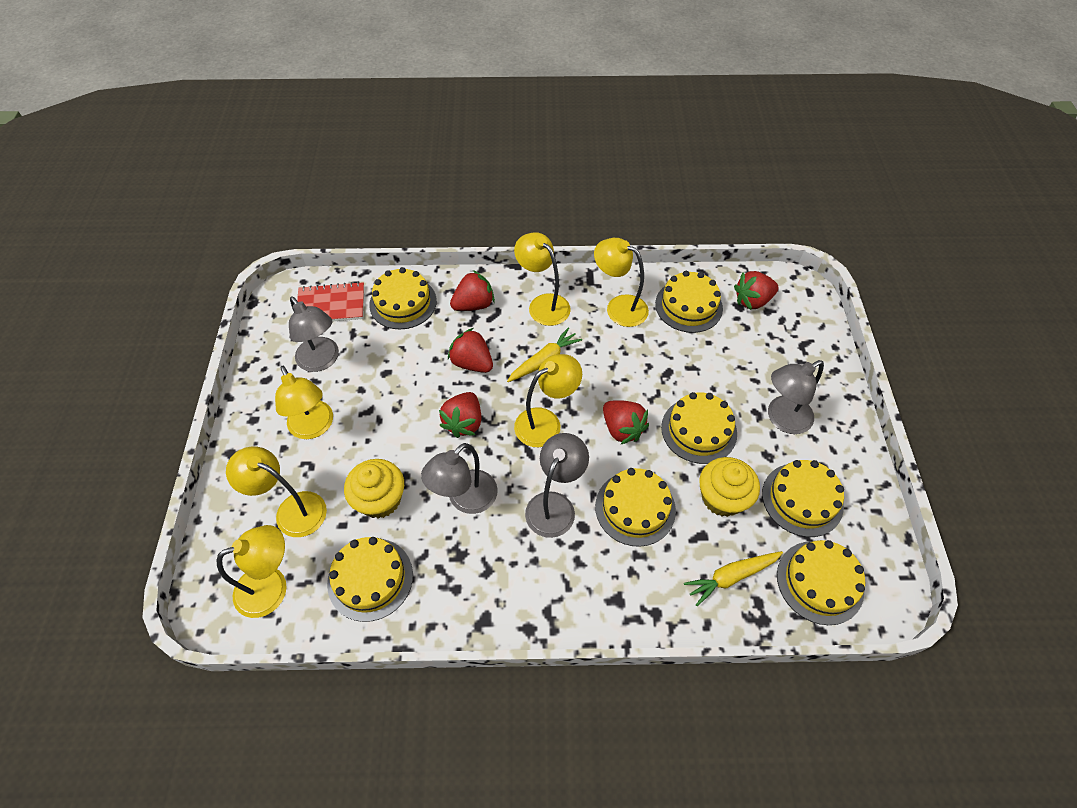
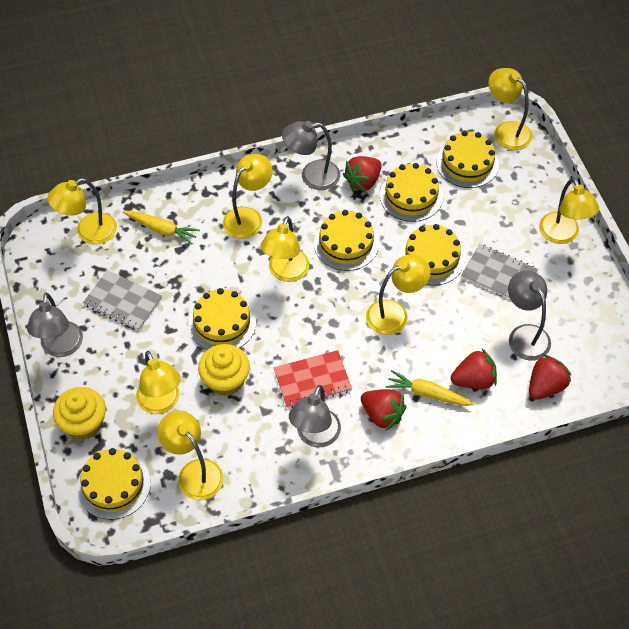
grey notebook: 0 -> 2
red strawberry: 5 -> 4
yellow cake: 7 -> 6
yellow lamp: 6 -> 8

